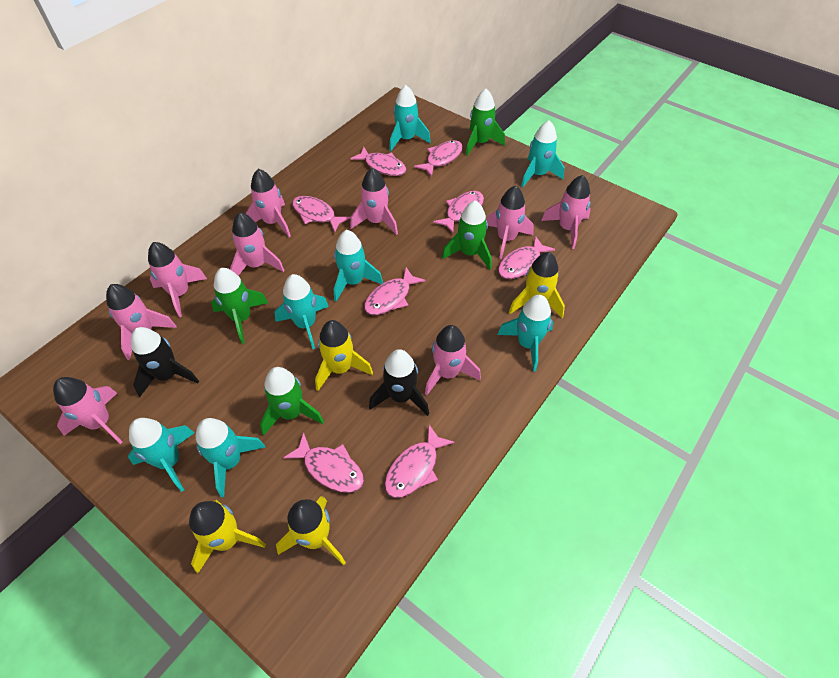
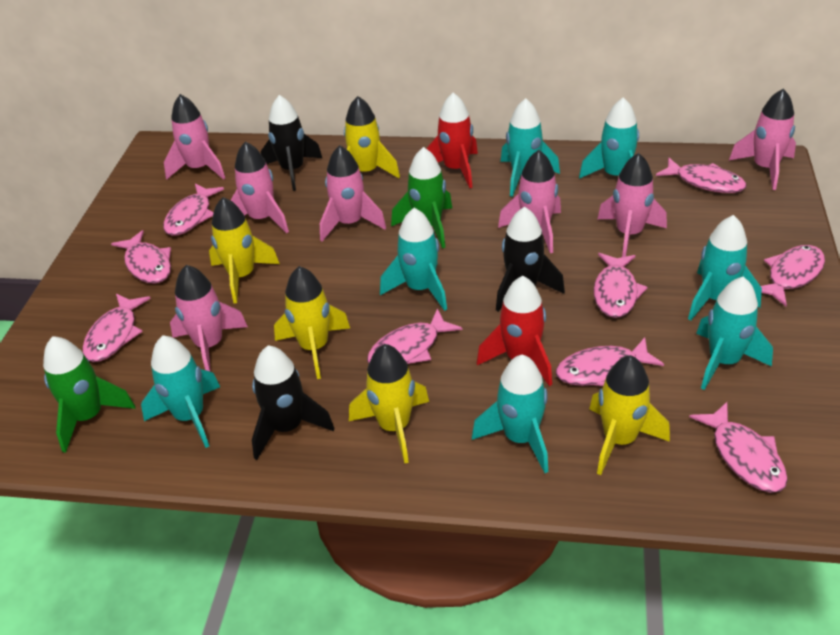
black rocket: 2 -> 3
green rocket: 4 -> 2
pink fish: 8 -> 9
pink rocket: 9 -> 7
red rocket: 0 -> 2
yellow rocket: 4 -> 5

